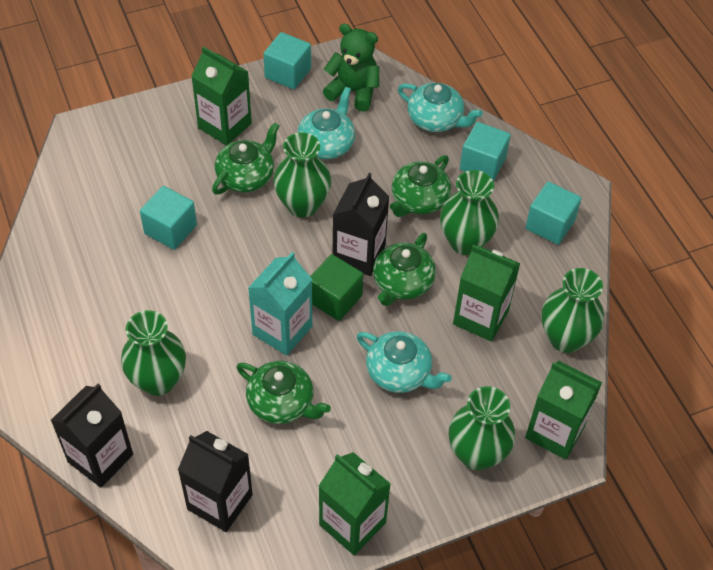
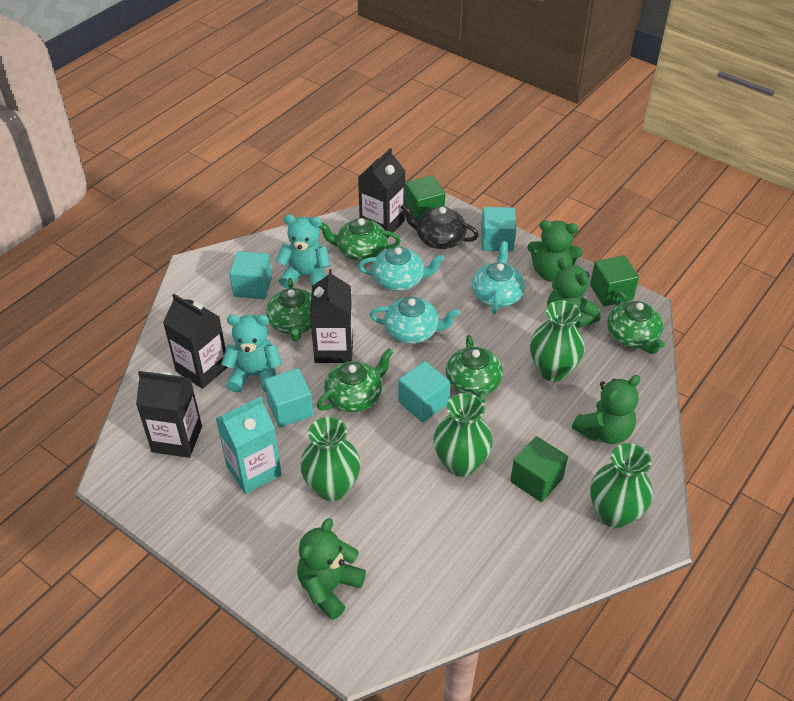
black carton: 3 -> 4
black teapot: 0 -> 1
green carton: 4 -> 0
green cube: 1 -> 3
green teapot: 4 -> 5
green teddy bear: 1 -> 4
green vase: 5 -> 4
turquoise teddy bear: 0 -> 2

